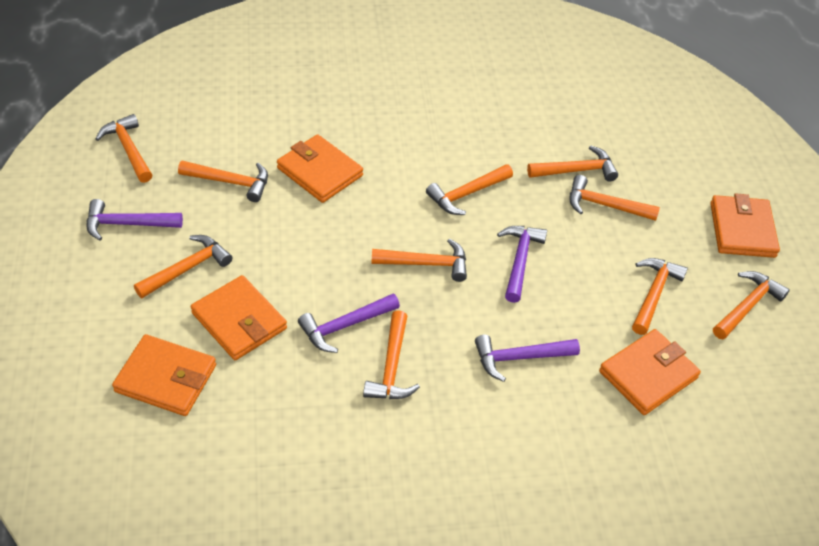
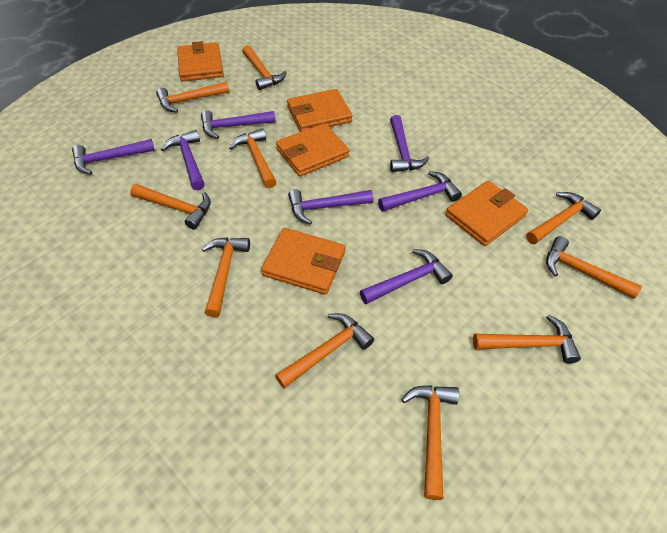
purple hammer: 4 -> 7

